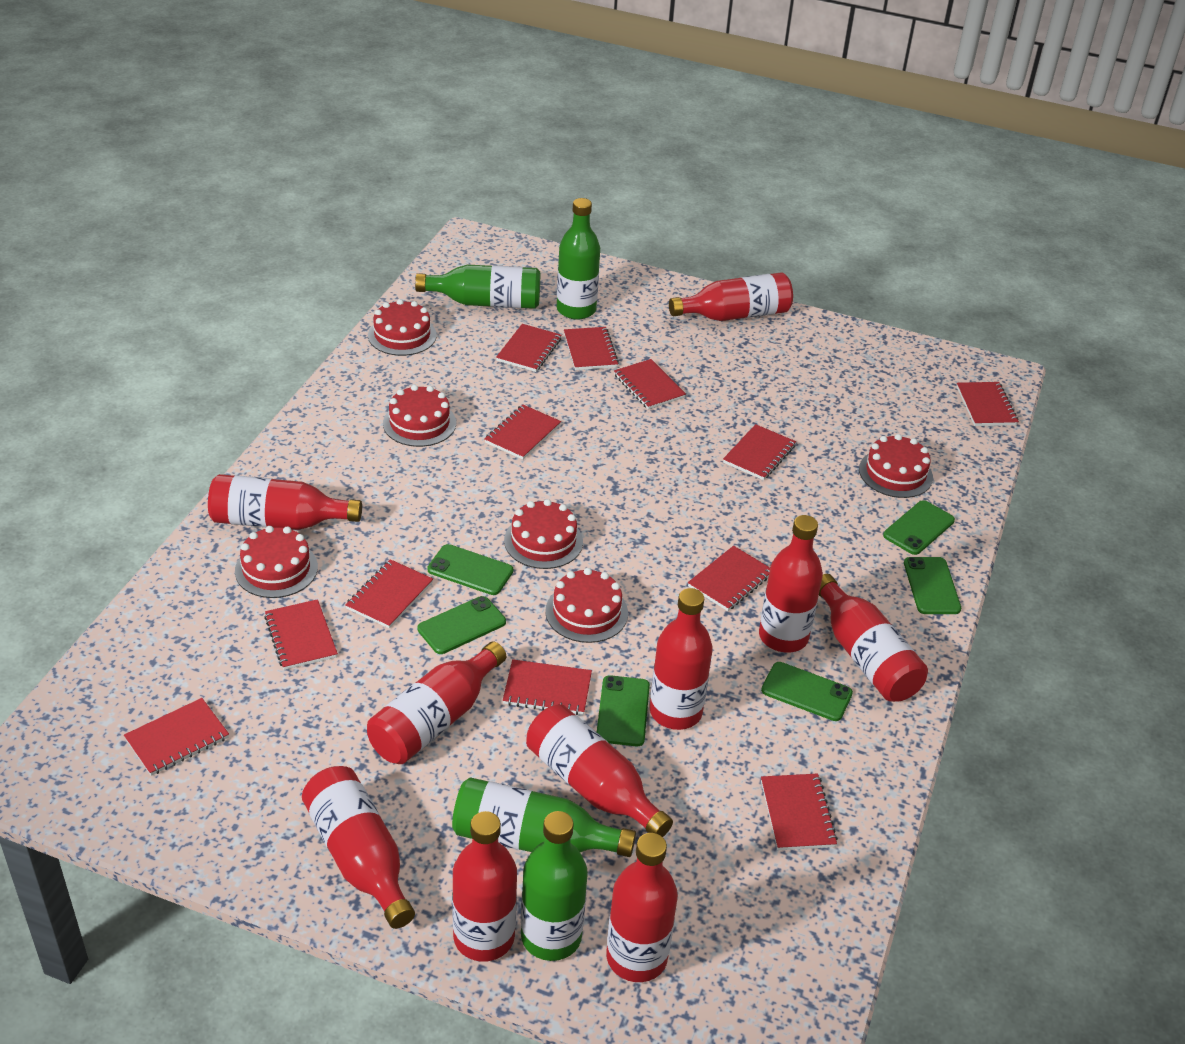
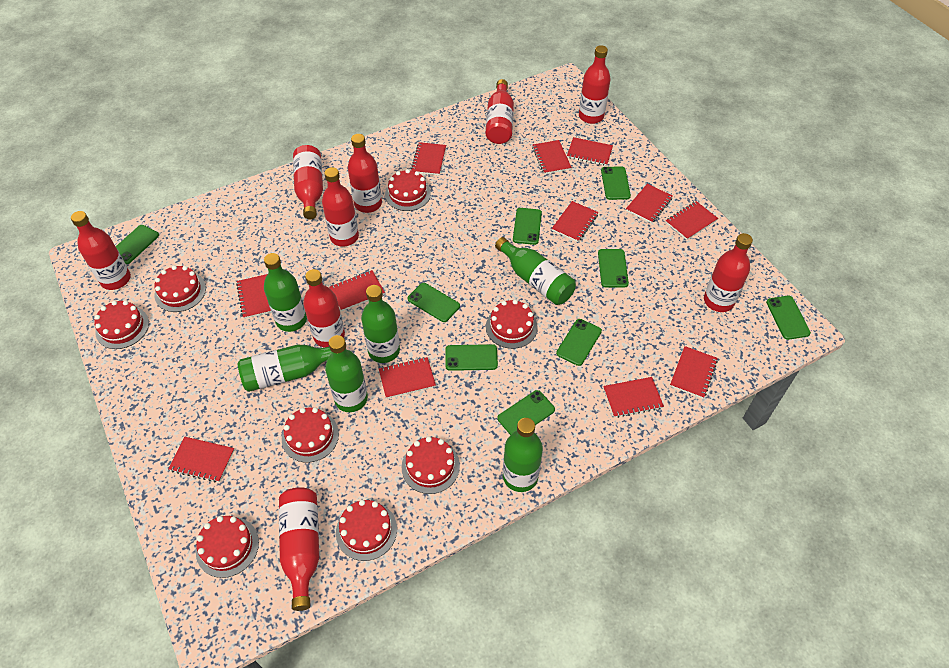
green bottle: 4 -> 6
green phone: 6 -> 9
red bottle: 10 -> 9
red cake: 6 -> 8

